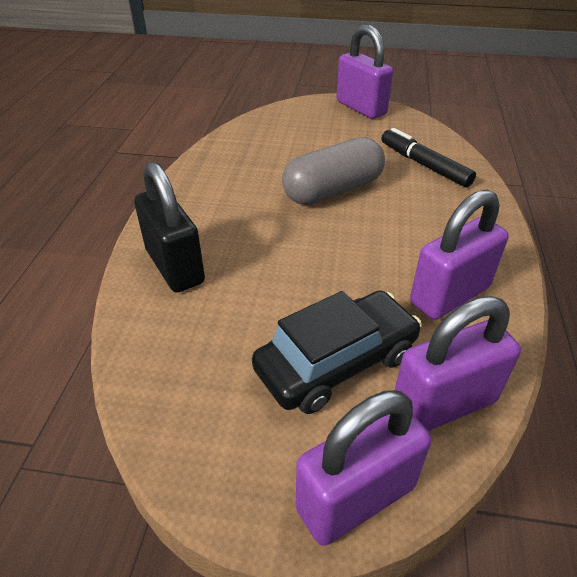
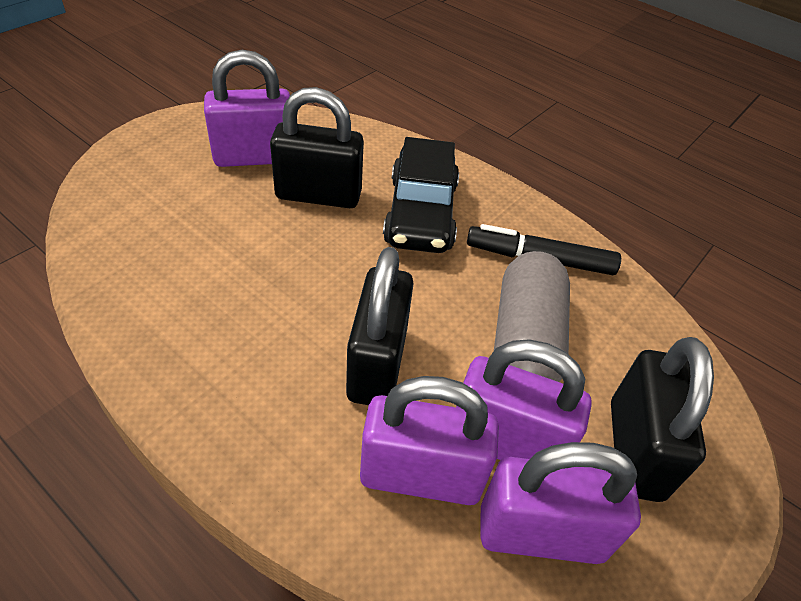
black padlock: 1 -> 3

